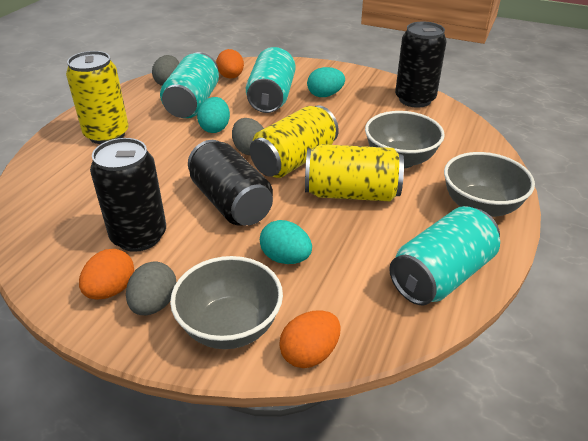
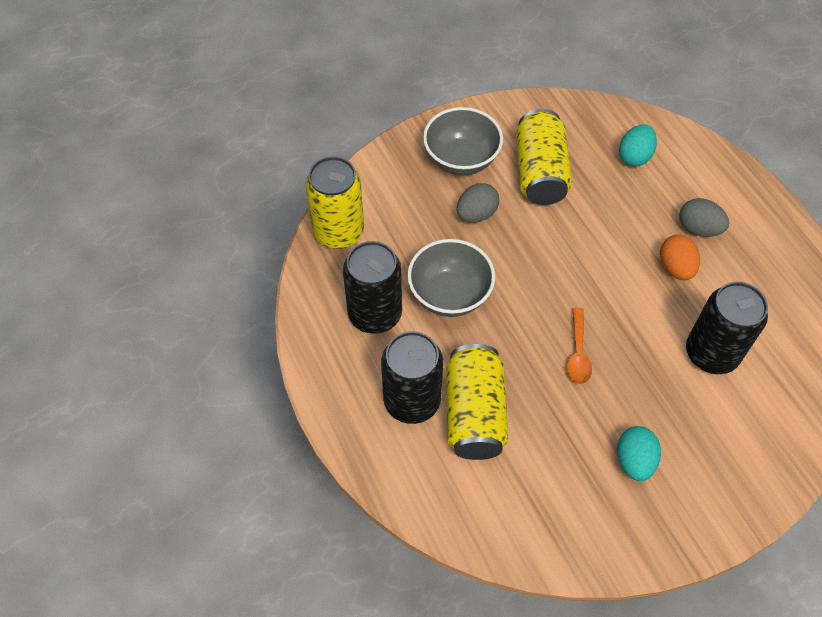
grey bowl: 3 -> 2
grey egg: 3 -> 2
orange egg: 3 -> 1
orange spoon: 0 -> 1
turquoise can: 3 -> 0
turquoise egg: 3 -> 2

